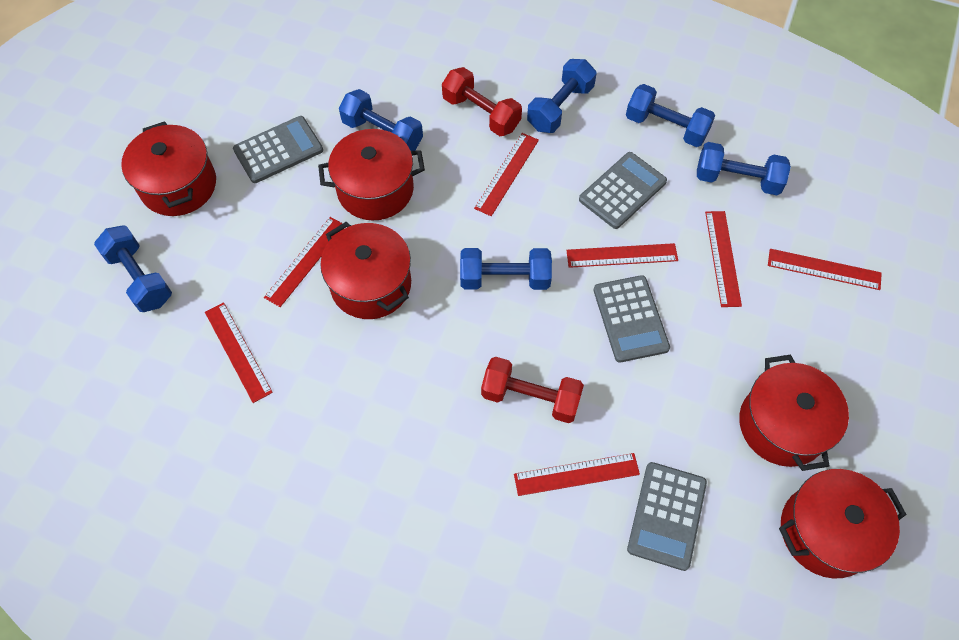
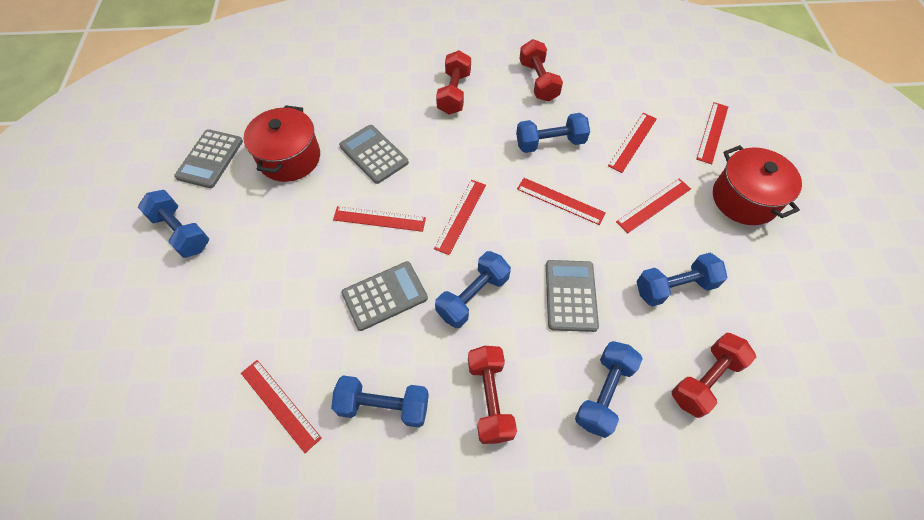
red dumbbell: 2 -> 4
red pot: 5 -> 2

